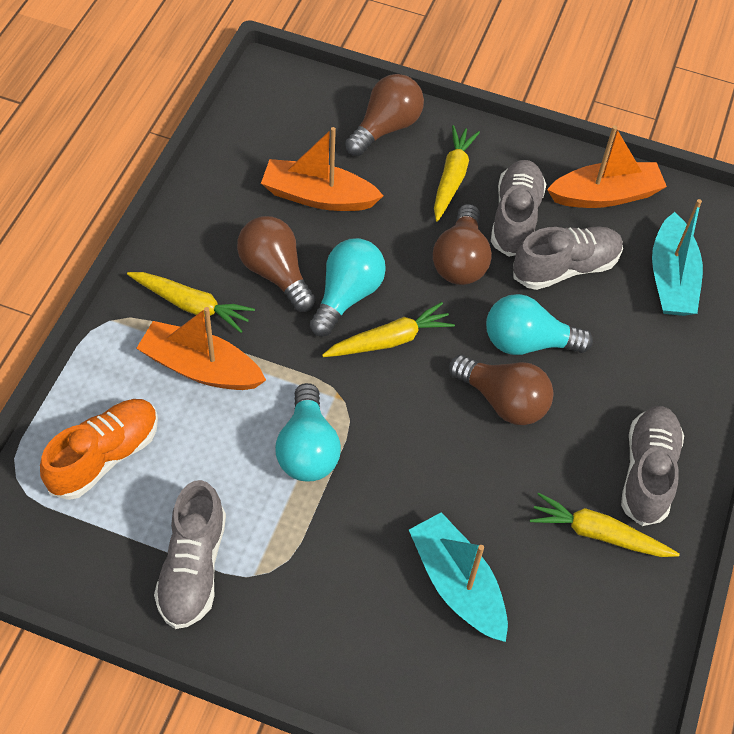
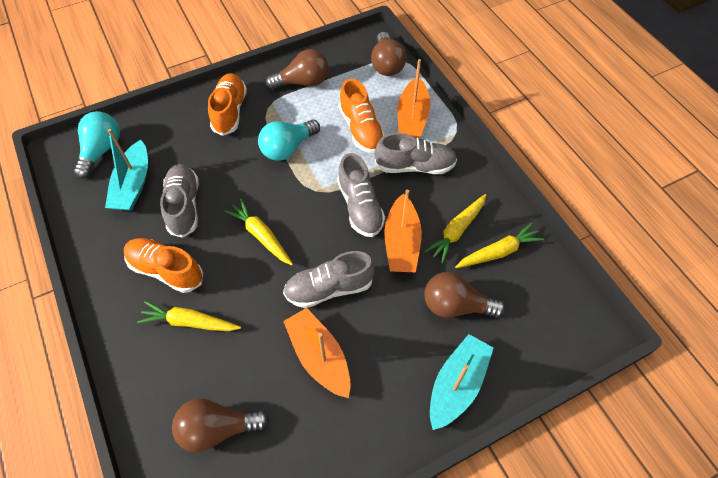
orange shoe: 1 -> 3
turquoise light bulb: 3 -> 2

